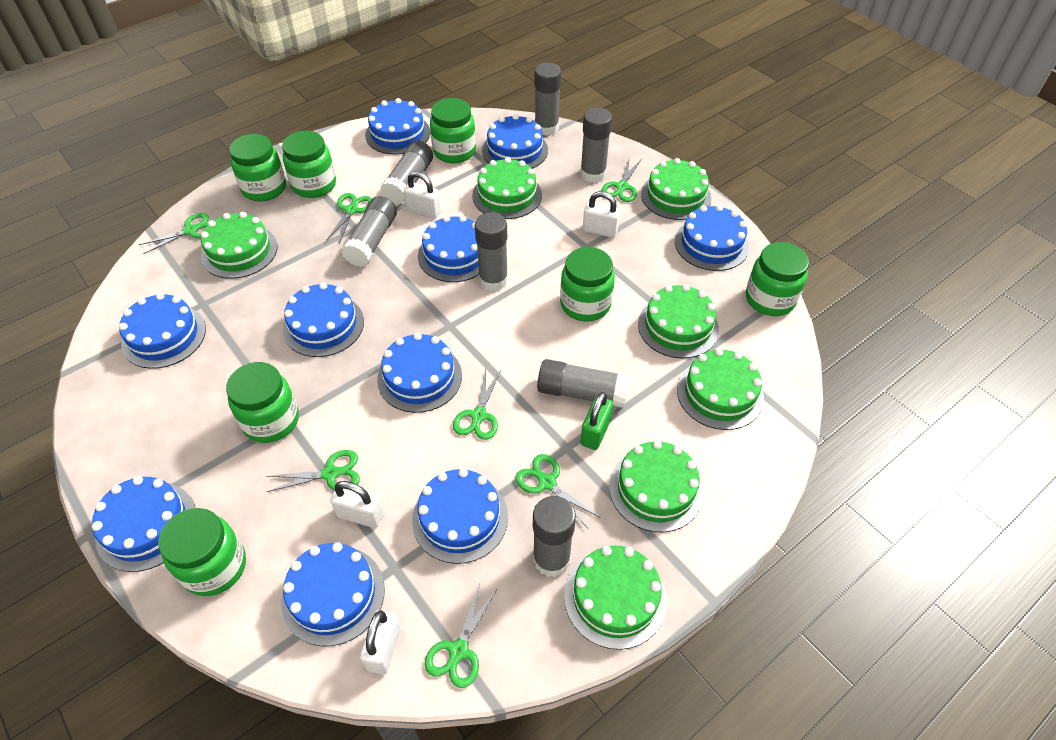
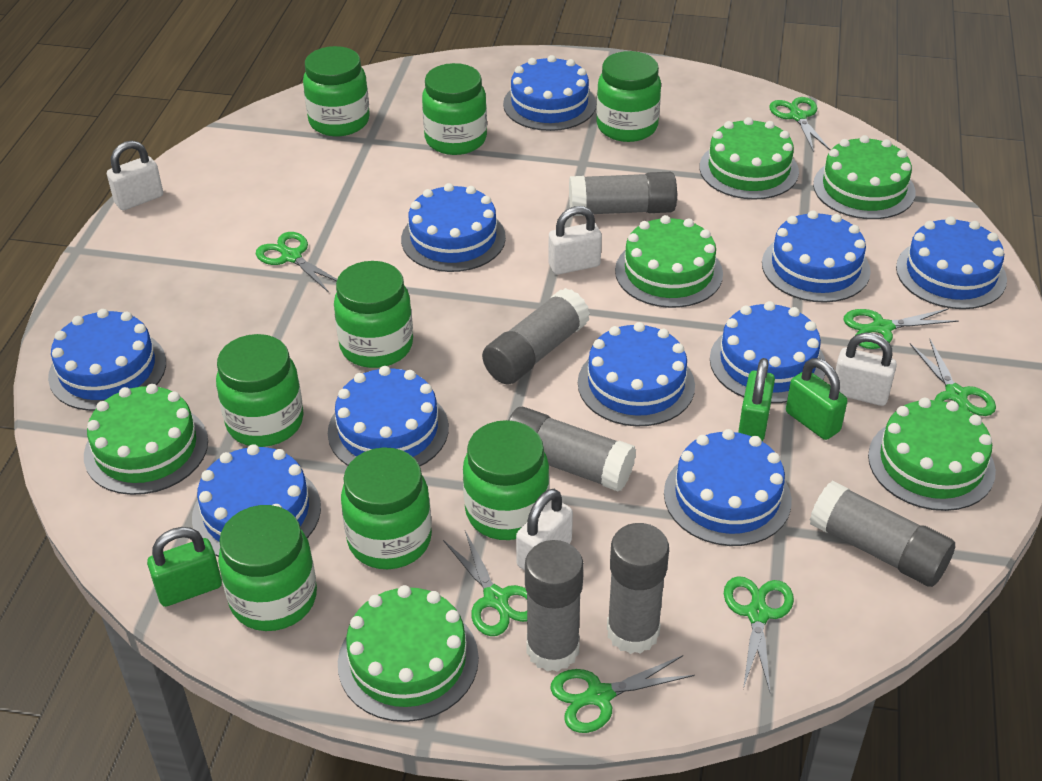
green cake: 7 -> 6
green jar: 7 -> 8
green padlock: 1 -> 3
grey glue stick: 7 -> 6

